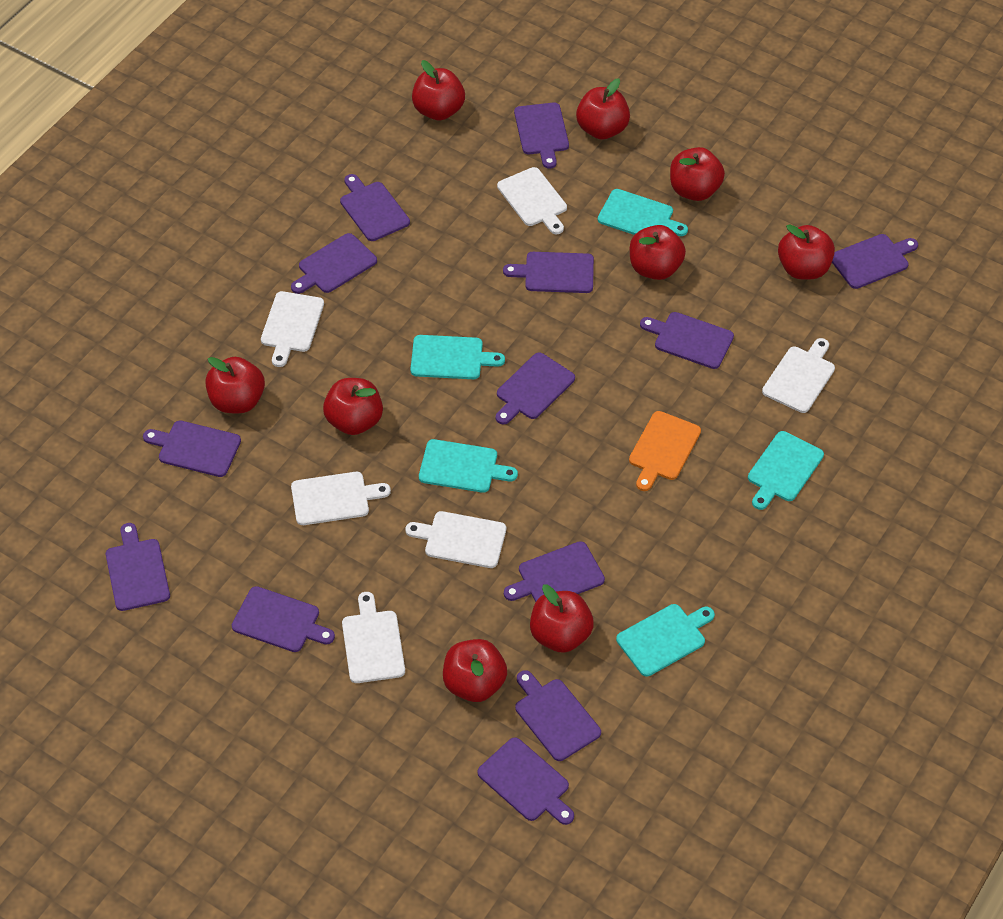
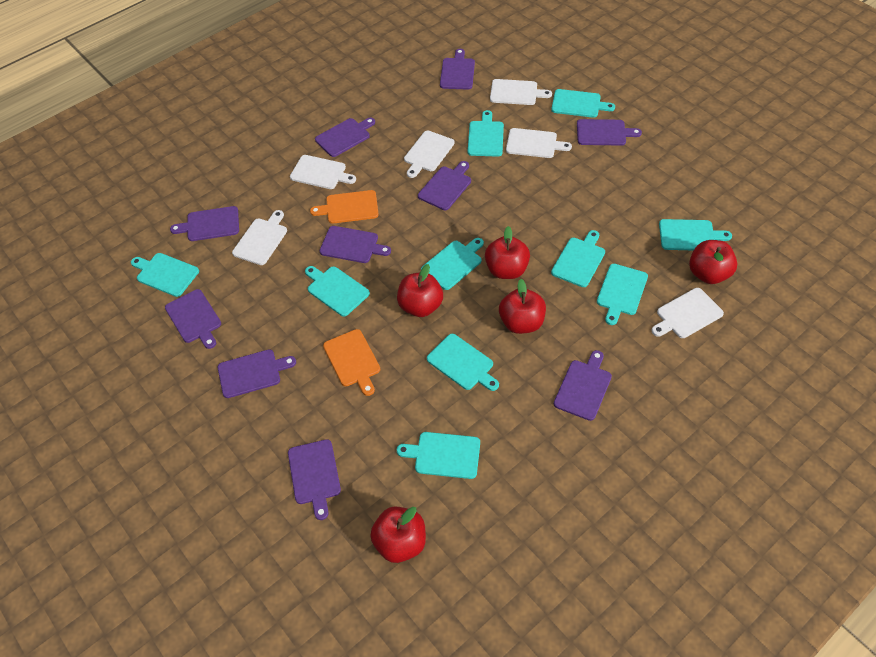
orange cutting board: 1 -> 2
purple cutting board: 13 -> 10
red apple: 9 -> 5
turquoise cutting board: 5 -> 10

